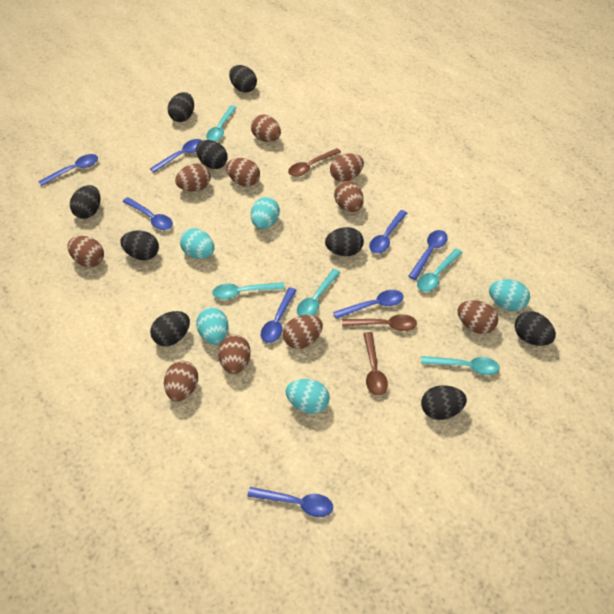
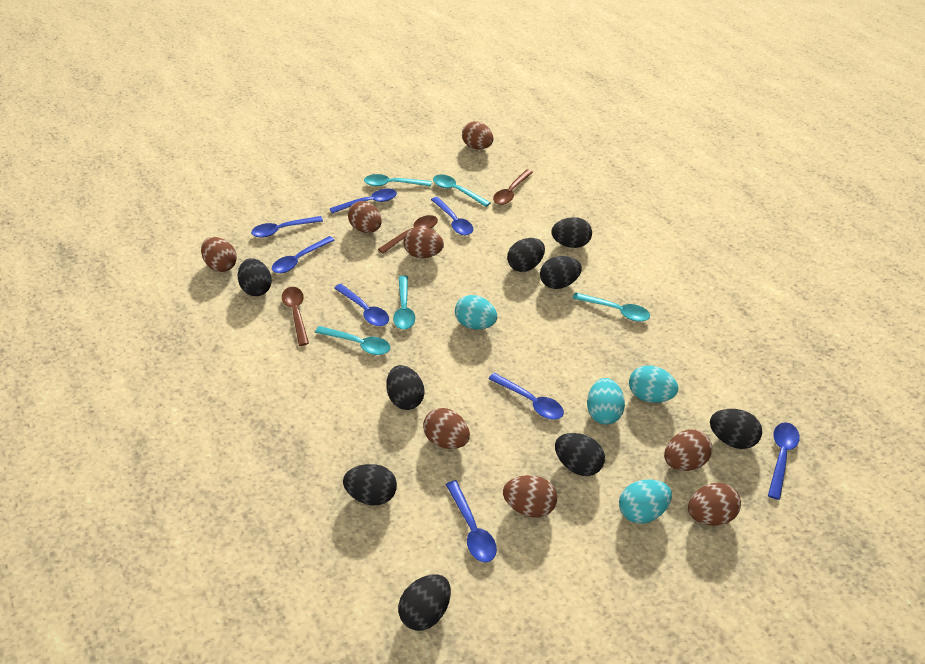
brown egg: 10 -> 8
turquoise egg: 5 -> 4

